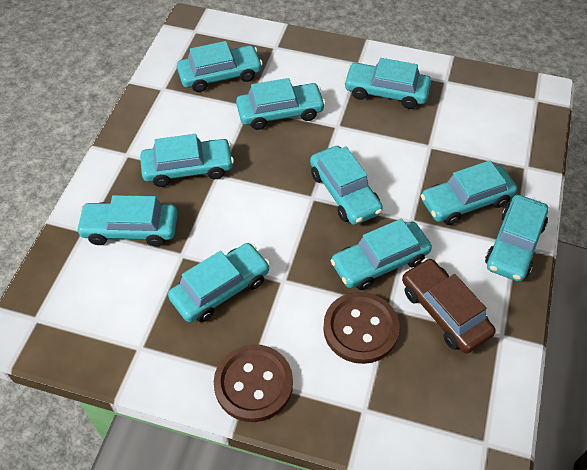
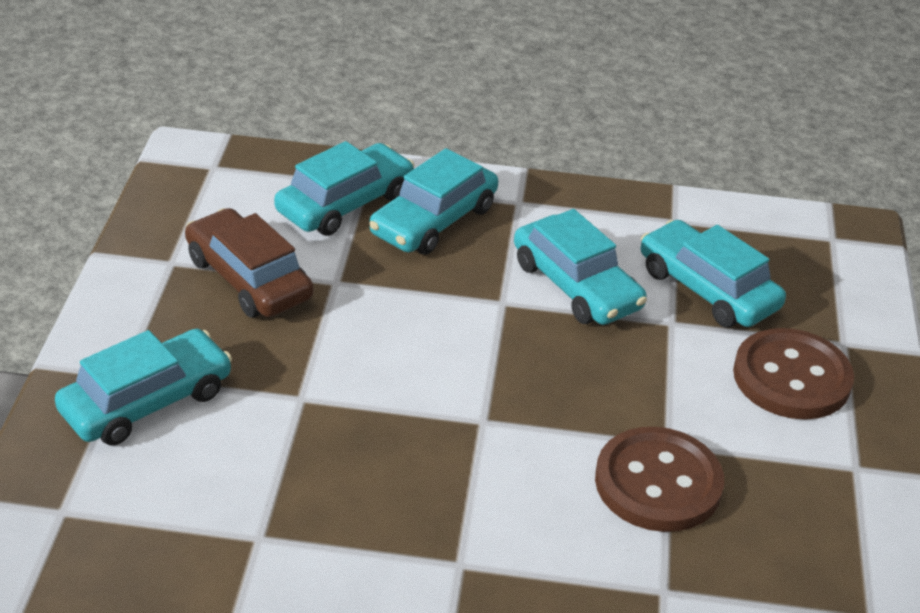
turquoise car: 10 -> 5

